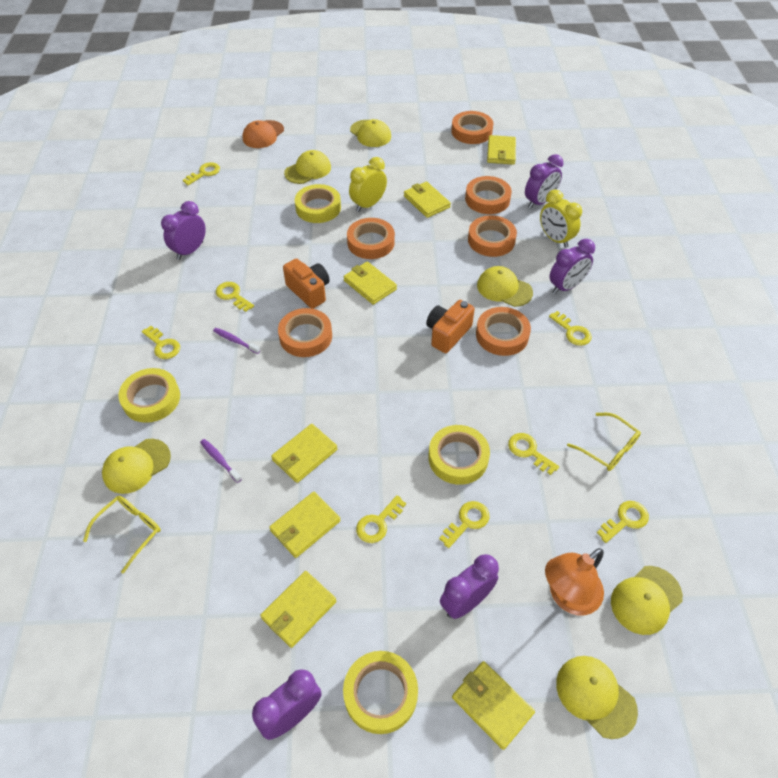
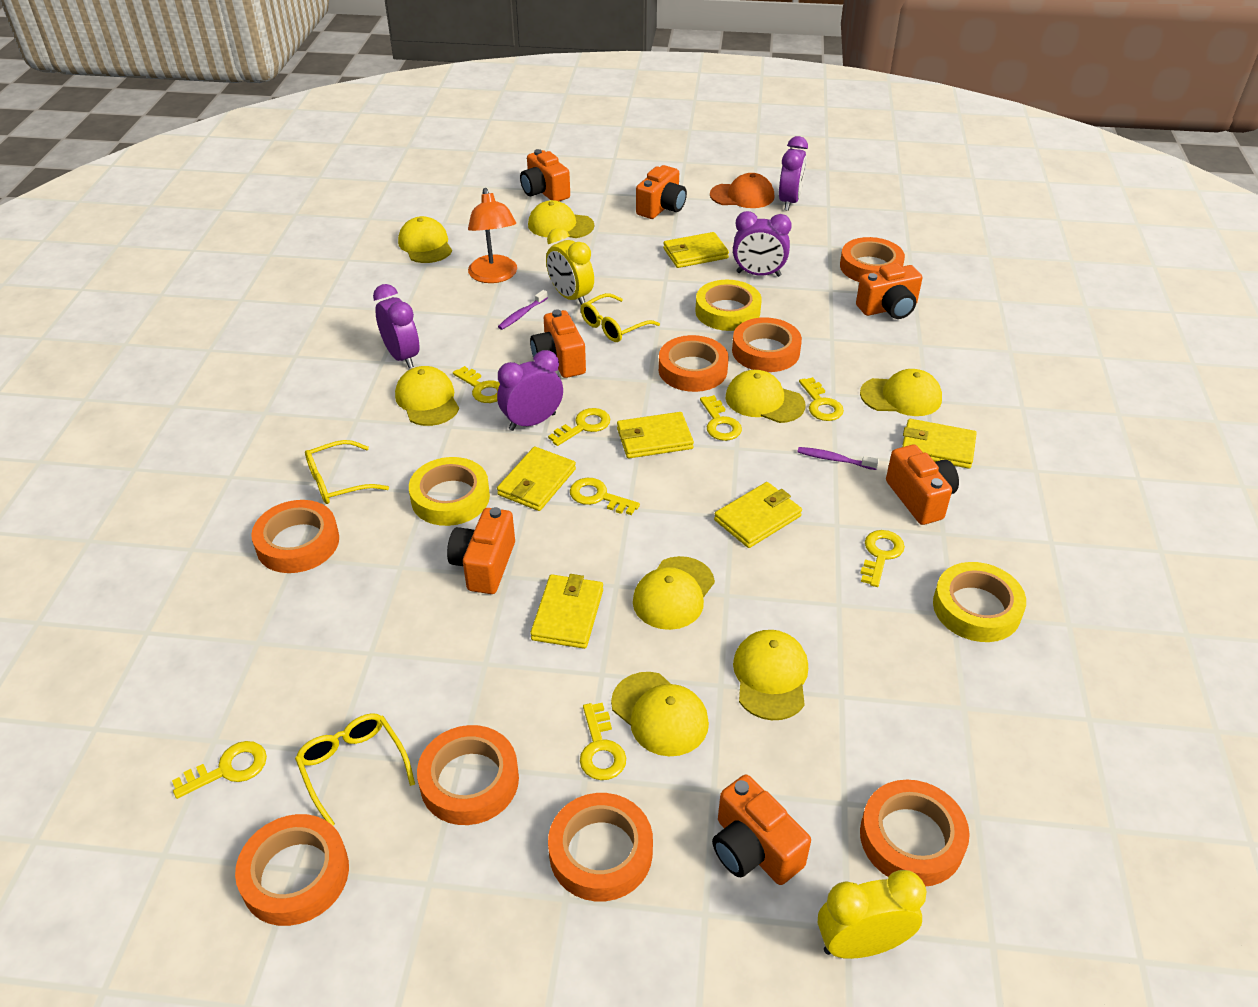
orange camera: 2 -> 7
orange tape: 6 -> 8
purple clock: 5 -> 4
yellow cap: 6 -> 8
yellow glasses: 2 -> 3
yellow tape: 4 -> 3
yellow wallet: 7 -> 6

